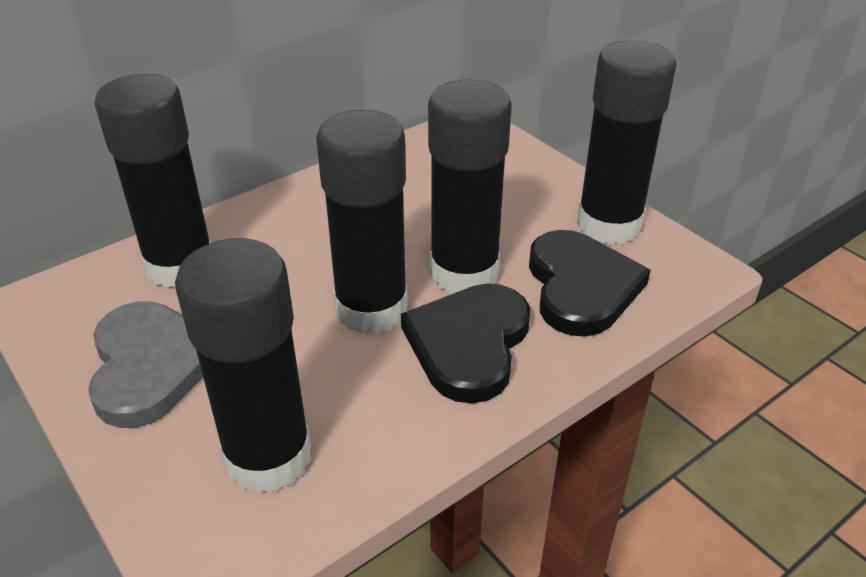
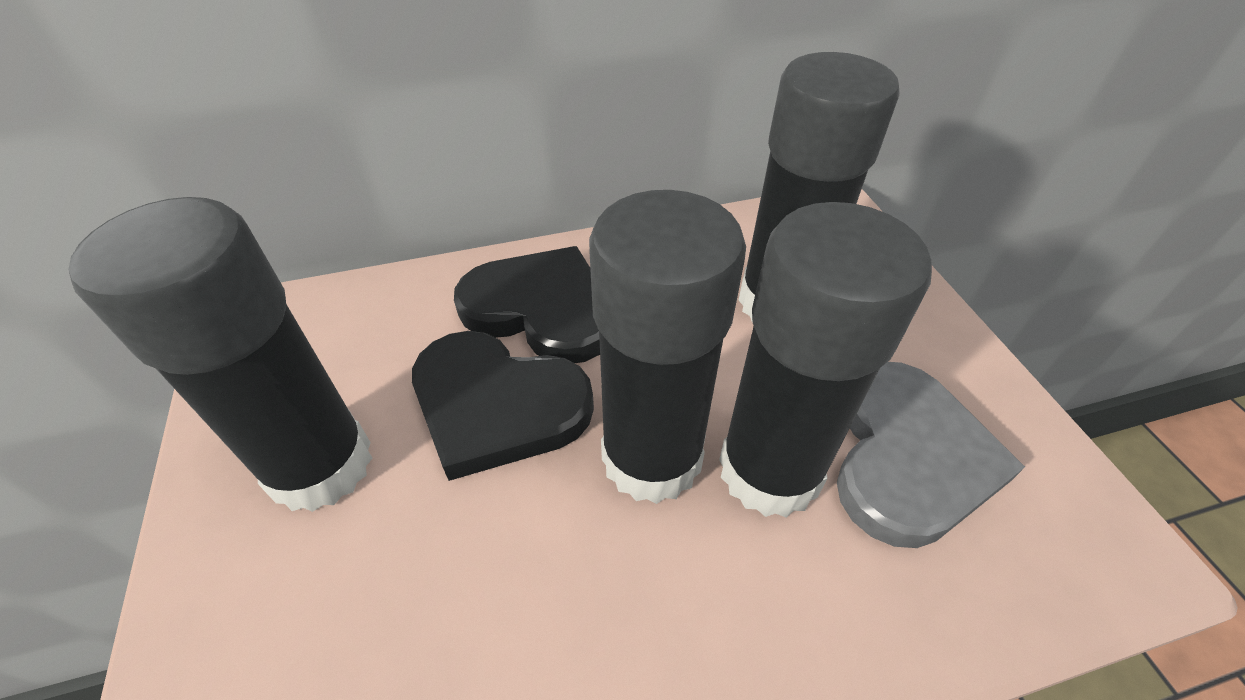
black glue stick: 5 -> 4

